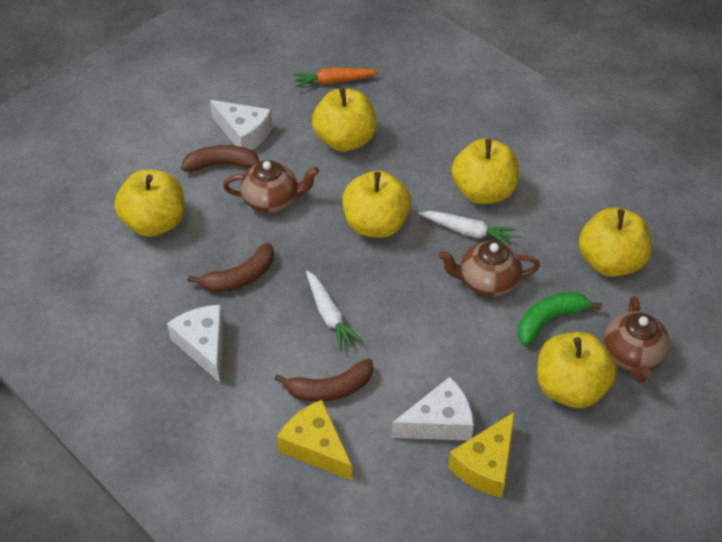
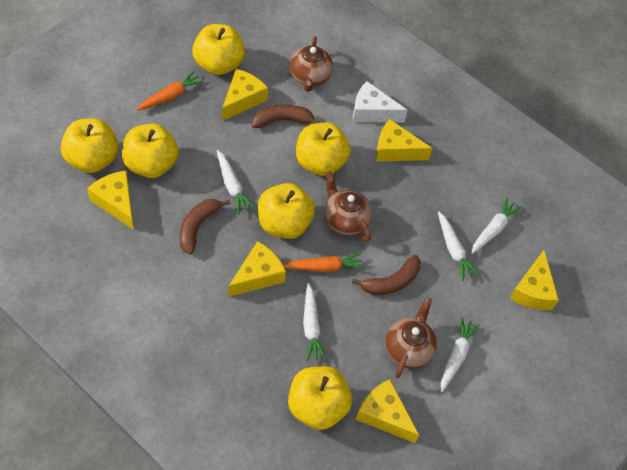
green banana: 1 -> 0
orange carrot: 1 -> 2
white carrot: 2 -> 5
white cheese: 3 -> 1
yellow cheese: 2 -> 6

